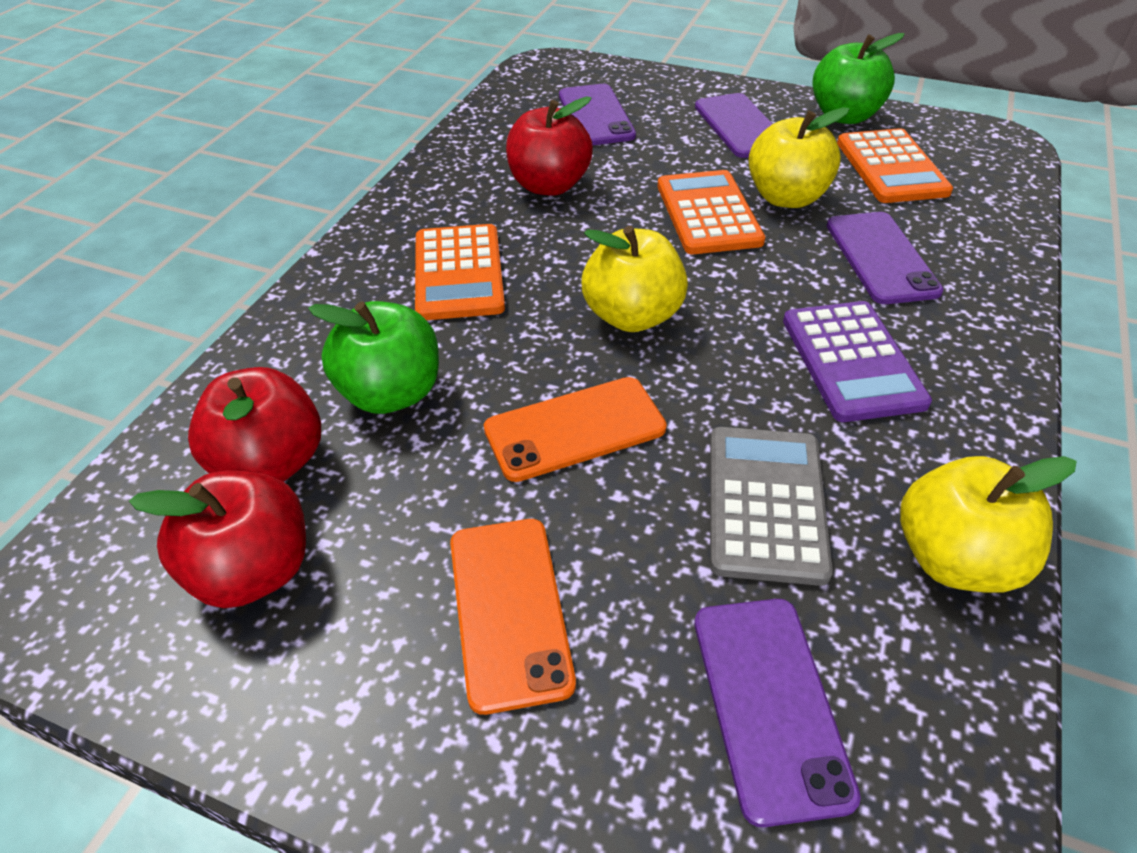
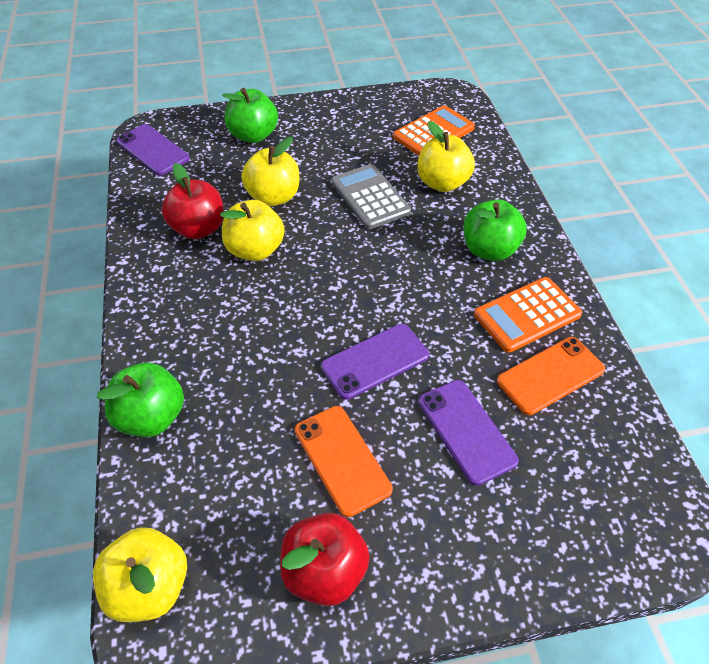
green apple: 2 -> 3
orange calculator: 3 -> 2
purple calculator: 1 -> 0
purple phone: 4 -> 3
red apple: 3 -> 2
yellow apple: 3 -> 4

